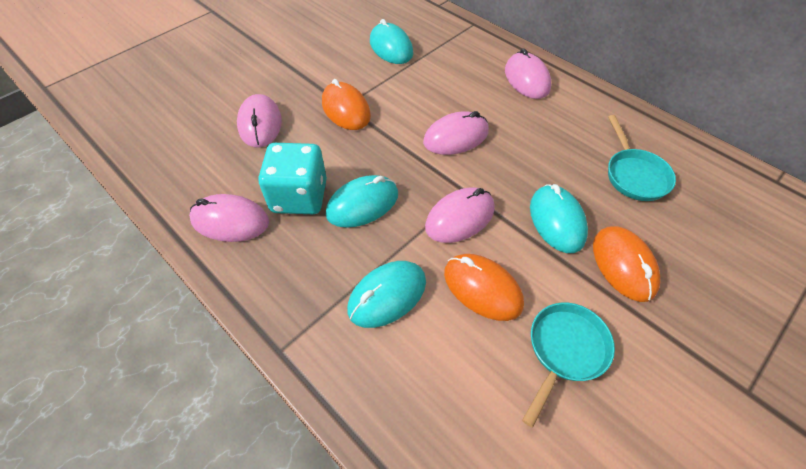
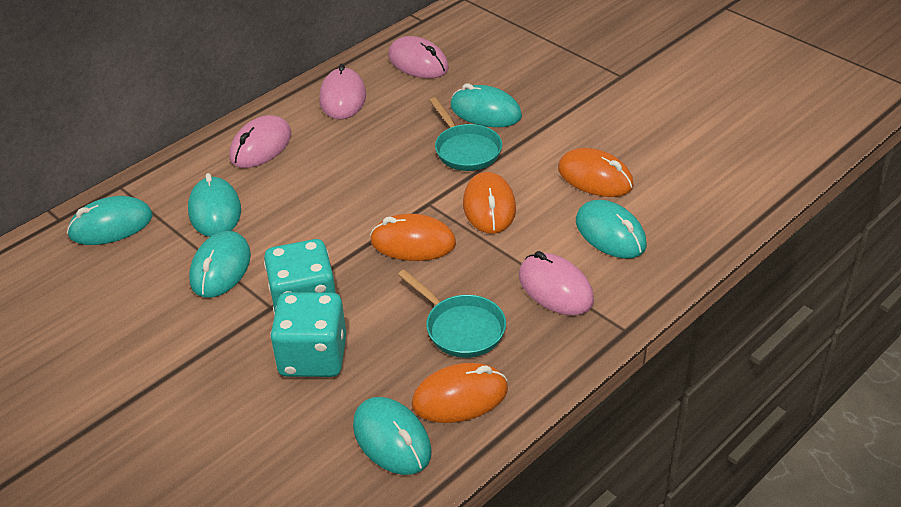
orange mouse: 3 -> 4
pink mouse: 5 -> 4
turquoise dice: 1 -> 2
turquoise mouse: 4 -> 6

